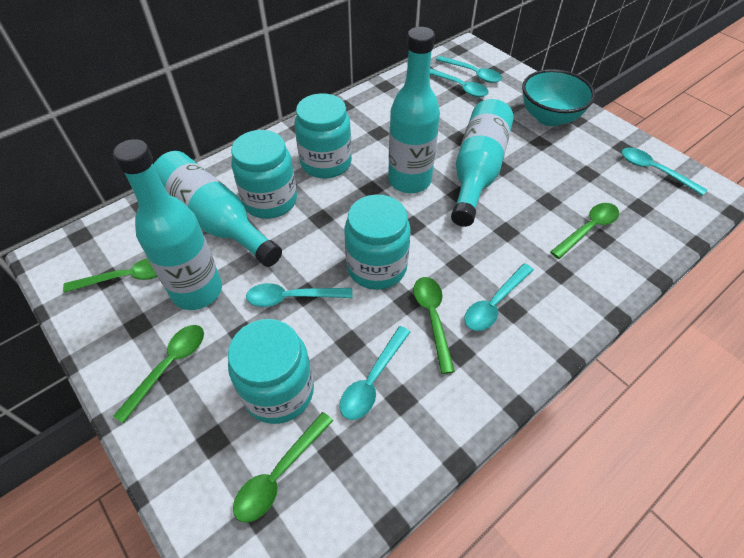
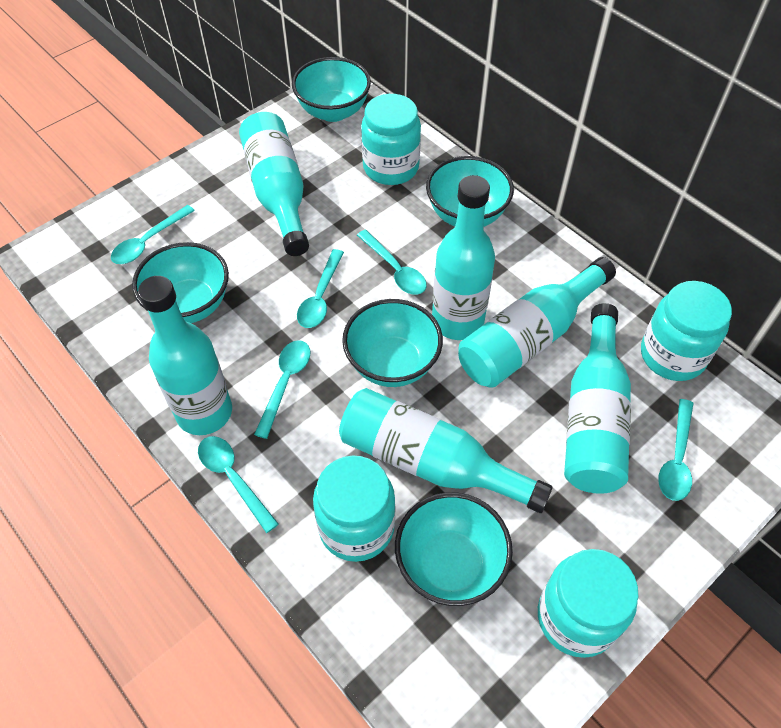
green spoon: 5 -> 0
turquoise bottle: 4 -> 6
turquoise bowl: 1 -> 5

